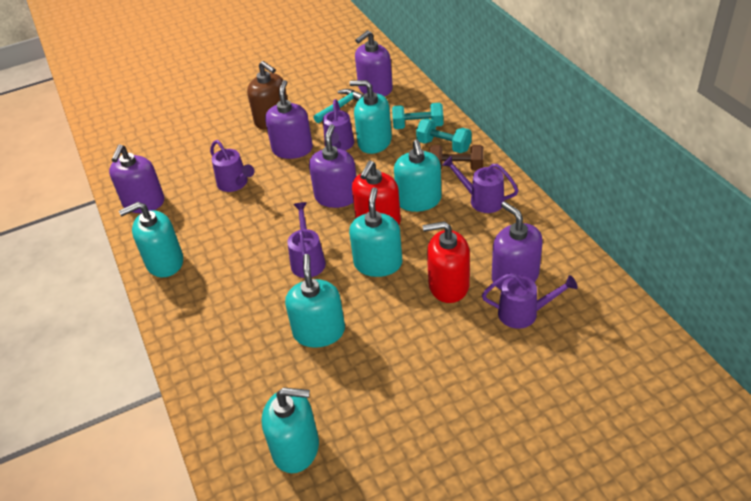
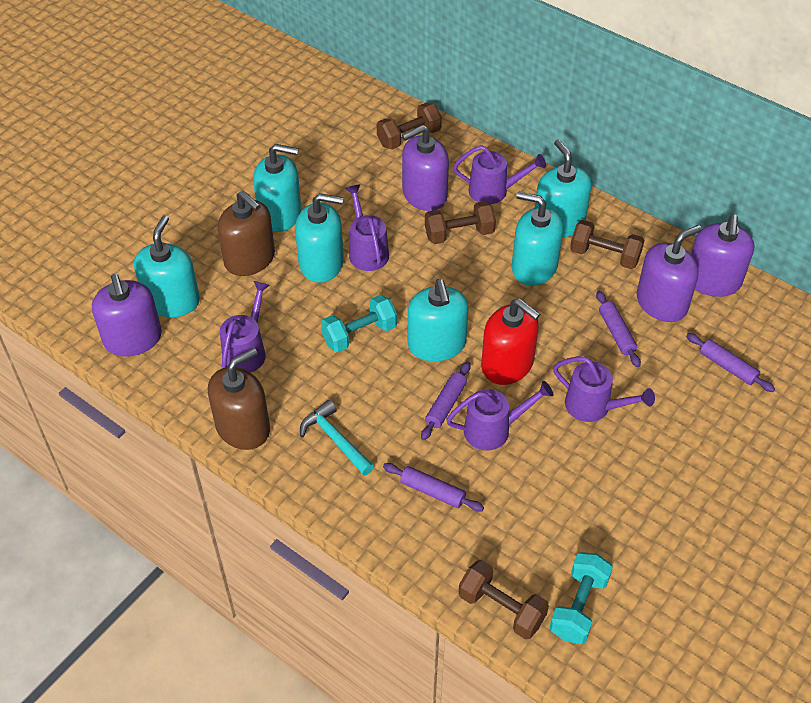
brown dumbbell: 1 -> 4
brown soap dispenser: 1 -> 2
purple rolling pin: 0 -> 4
purple soap dispenser: 5 -> 4
red soap dispenser: 2 -> 1

